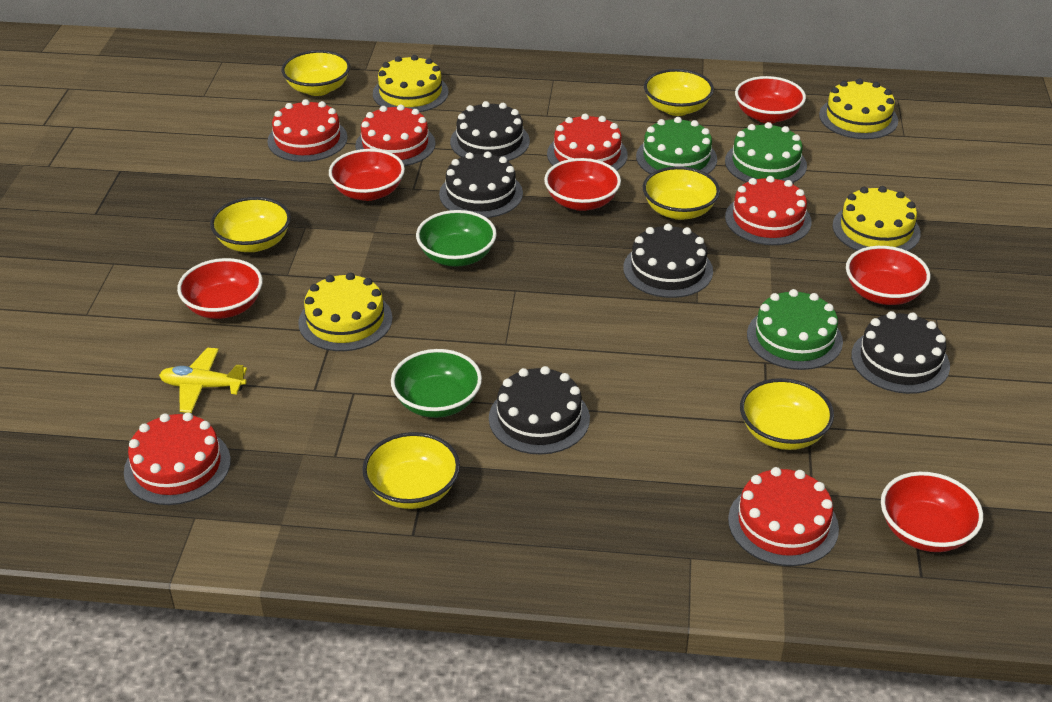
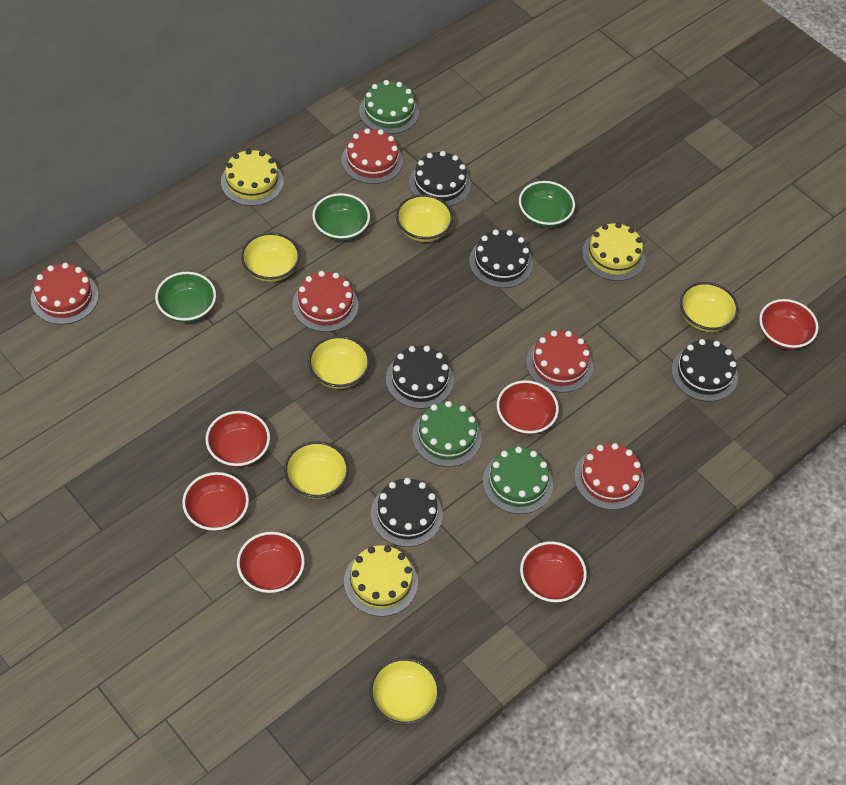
green bowl: 2 -> 3
red cake: 6 -> 5
yellow cake: 4 -> 3
yellow plane: 1 -> 0

